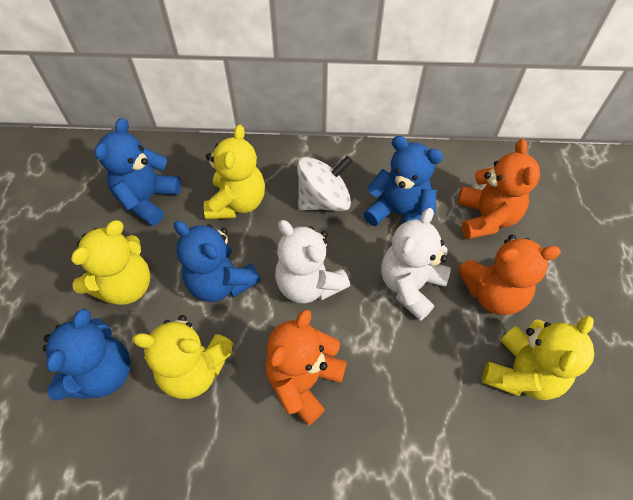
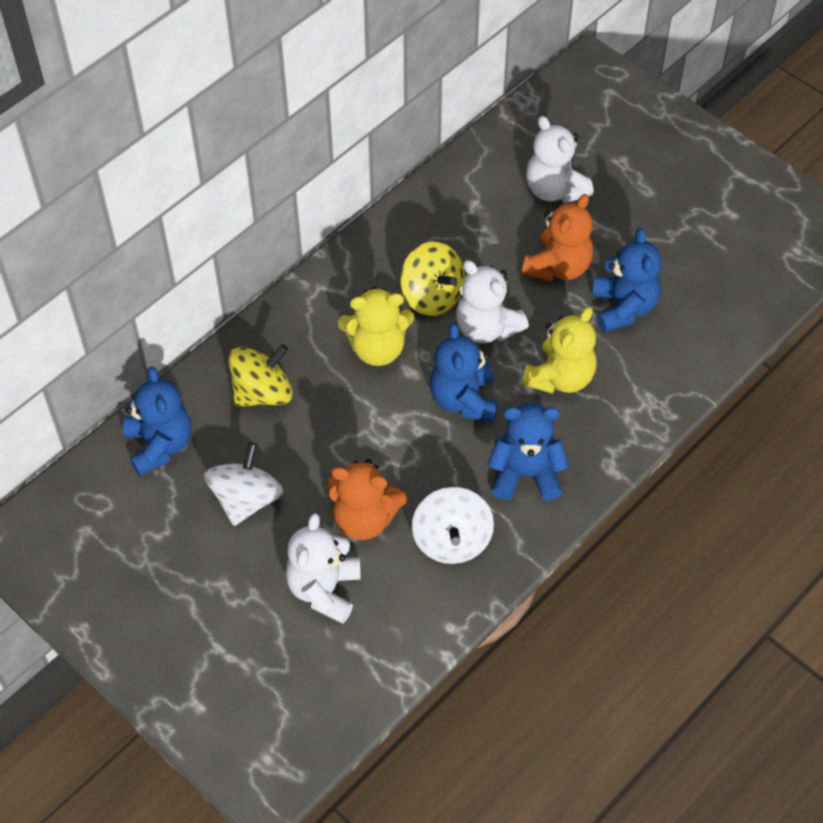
orange teddy bear: 3 -> 2
white spinning top: 1 -> 2
white teddy bear: 2 -> 3
yellow spinning top: 0 -> 2
yellow teddy bear: 4 -> 2

